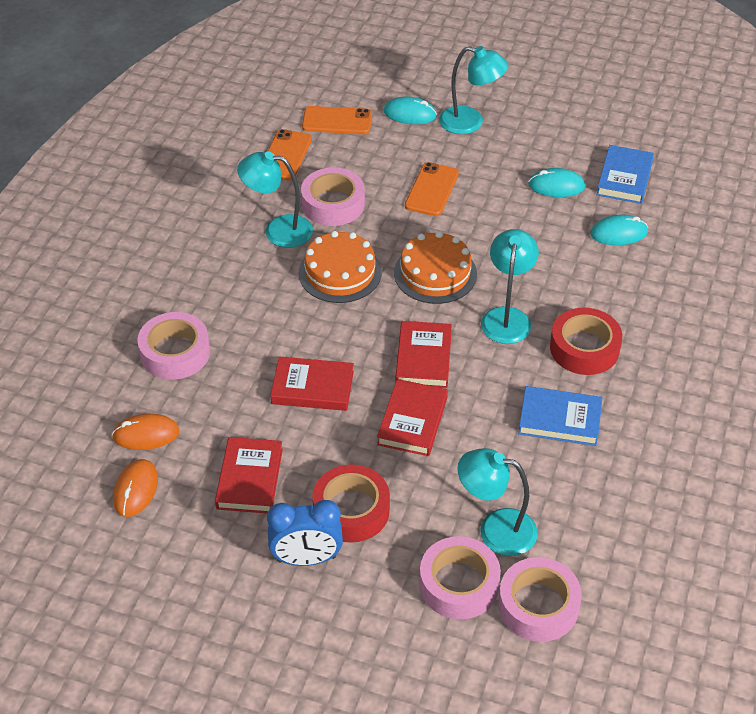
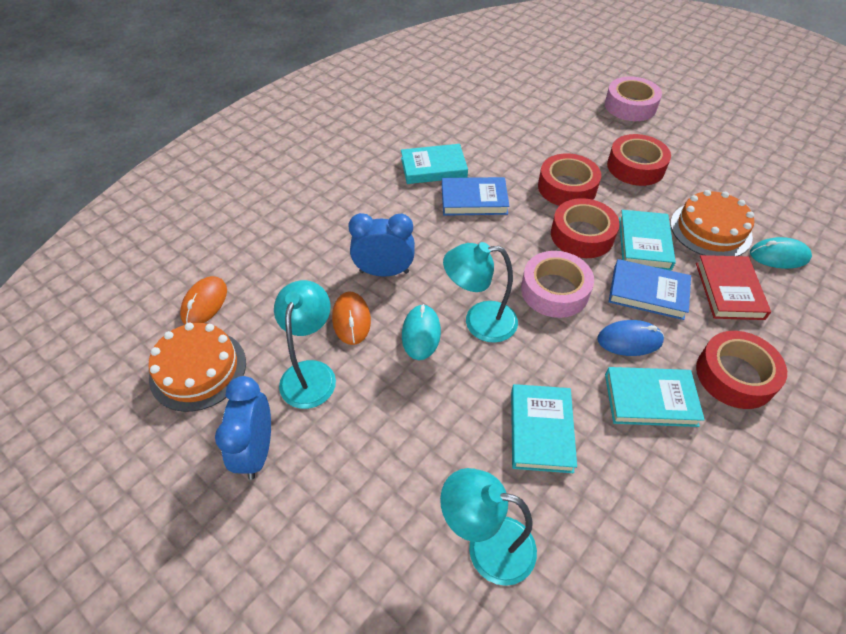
blue clock: 1 -> 2
blue mouse: 0 -> 1
orange phone: 3 -> 0
pink tape: 4 -> 2
red book: 4 -> 1
red tape: 2 -> 4
turquoise book: 0 -> 4
turquoise lamp: 4 -> 3
turquoise mouse: 3 -> 2

